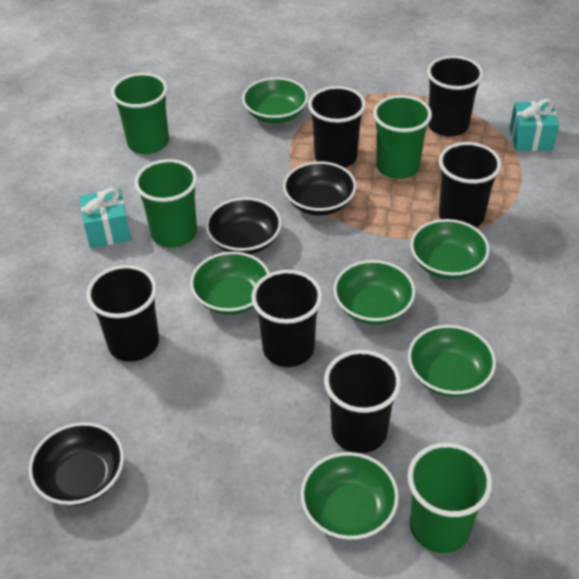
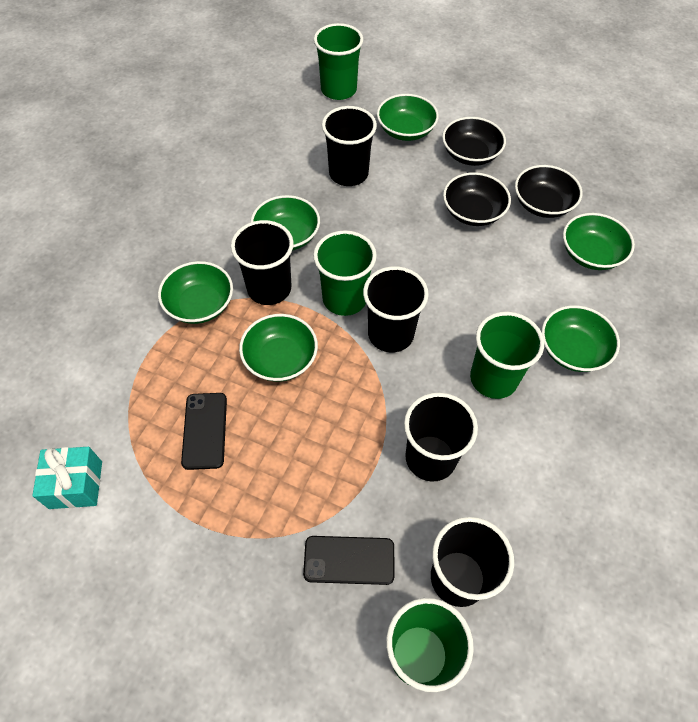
black cup: 6 -> 5
black phone: 0 -> 2
turquoise gift: 2 -> 1

